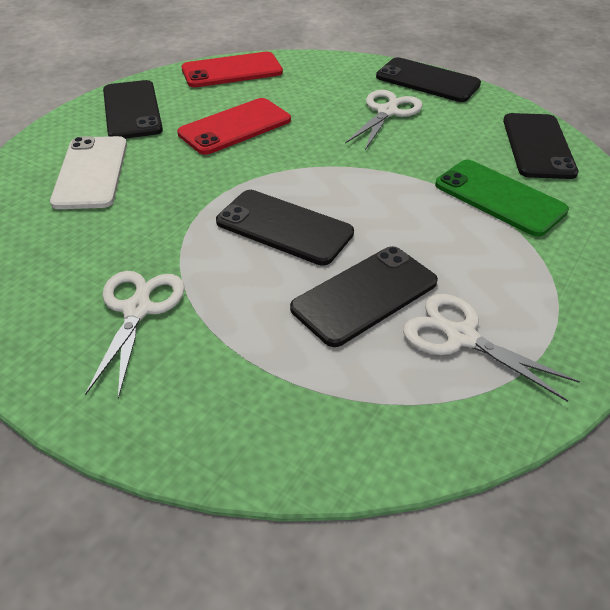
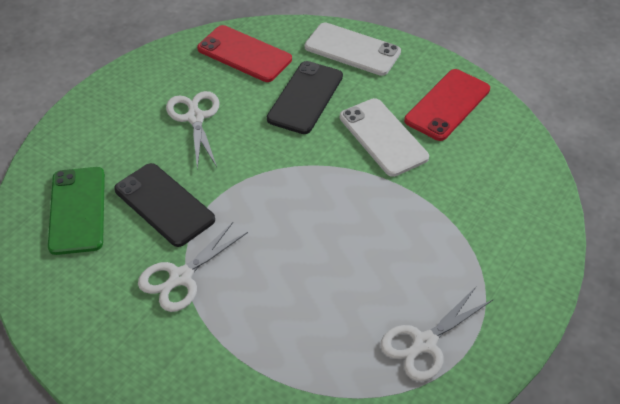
black phone: 5 -> 2
white phone: 1 -> 2

